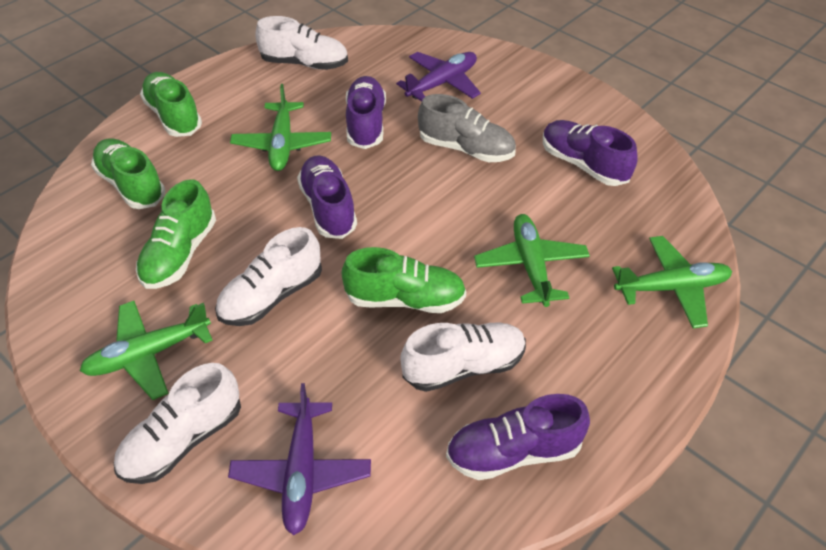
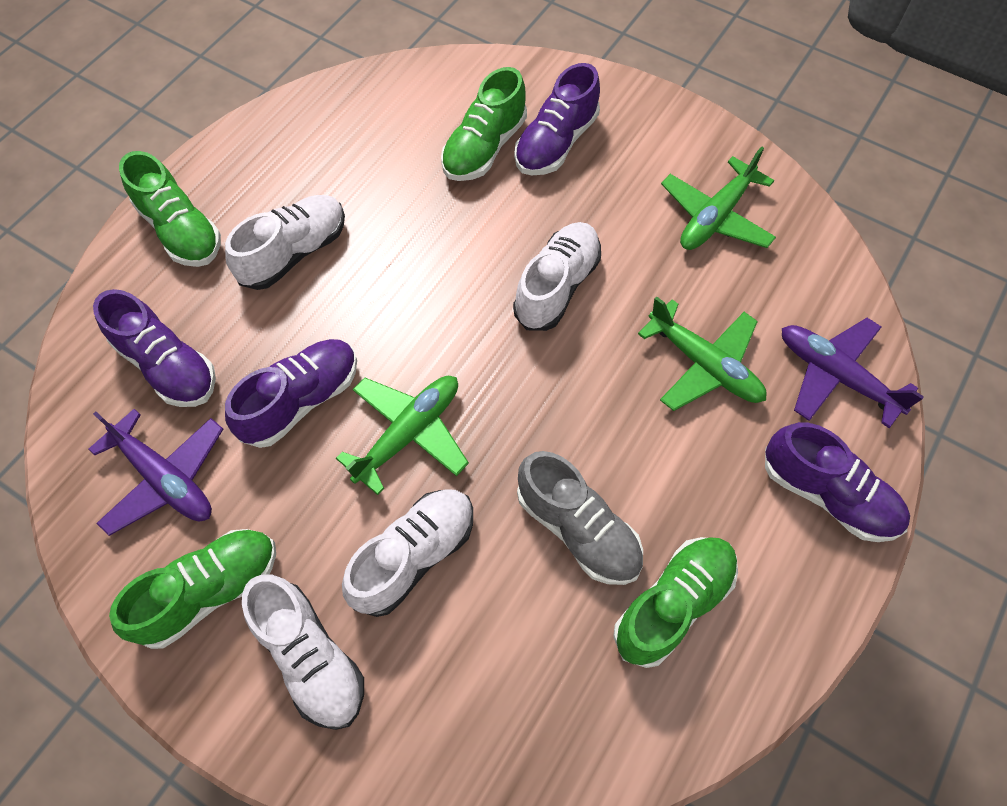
green plane: 4 -> 3

